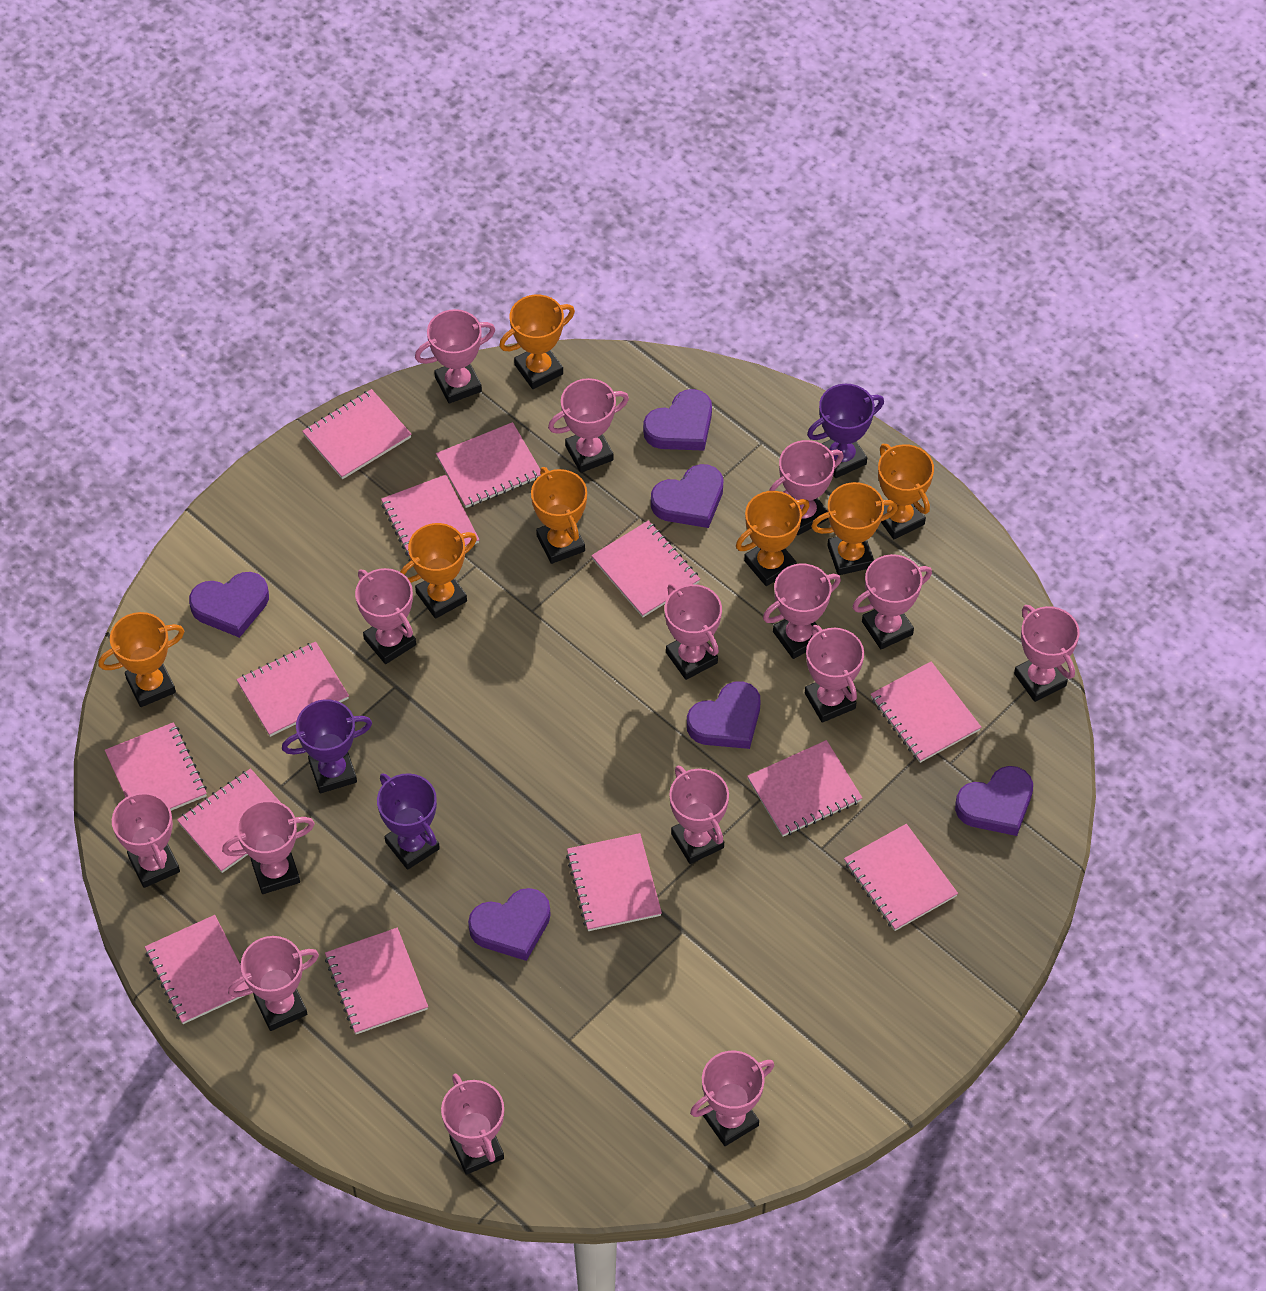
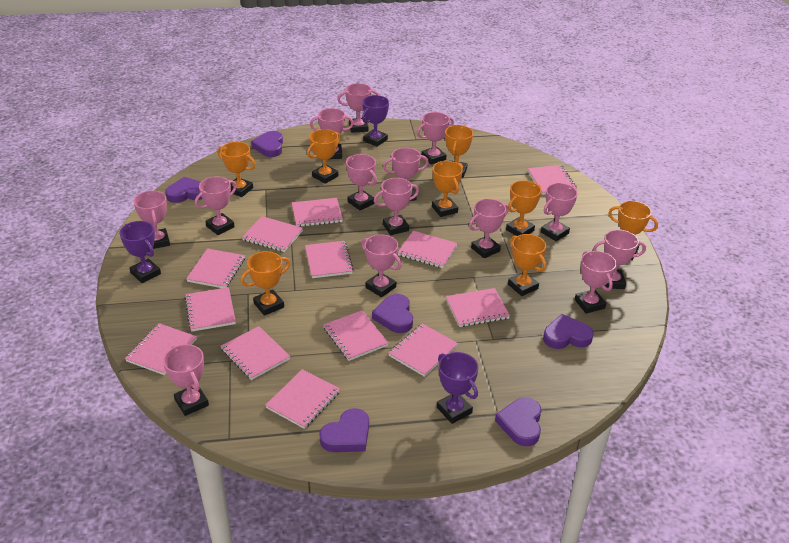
orange trophy: 7 -> 8
pink trophy: 15 -> 14

